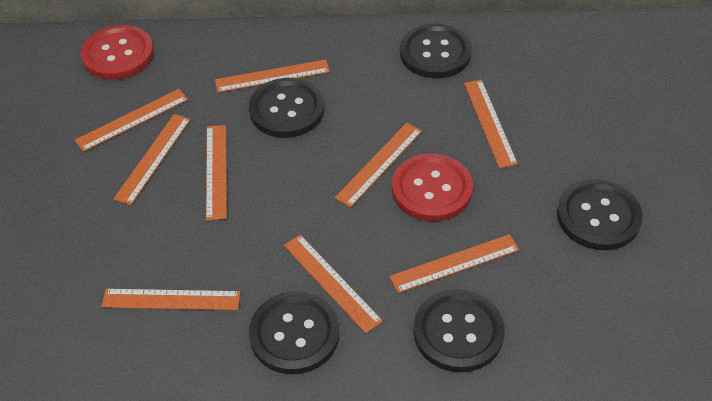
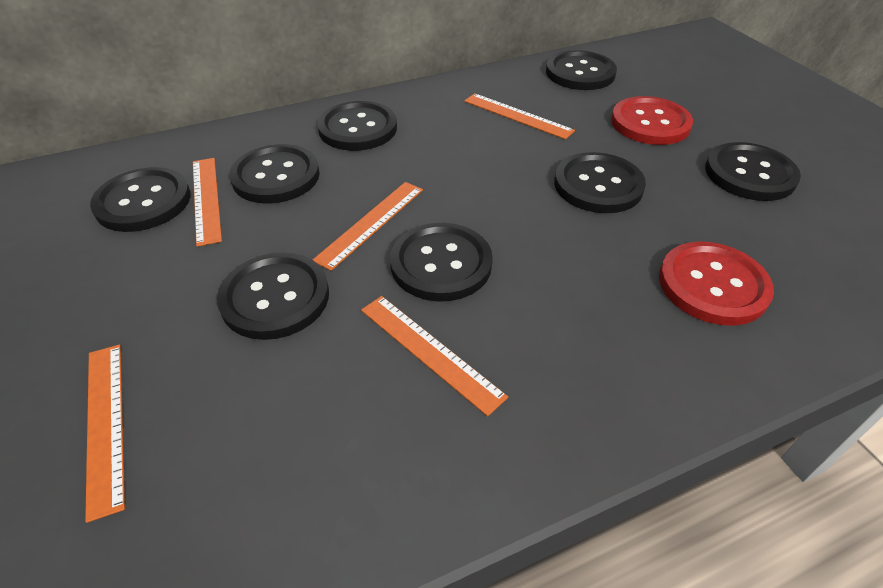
black button: 5 -> 8
orange ruler: 9 -> 5

